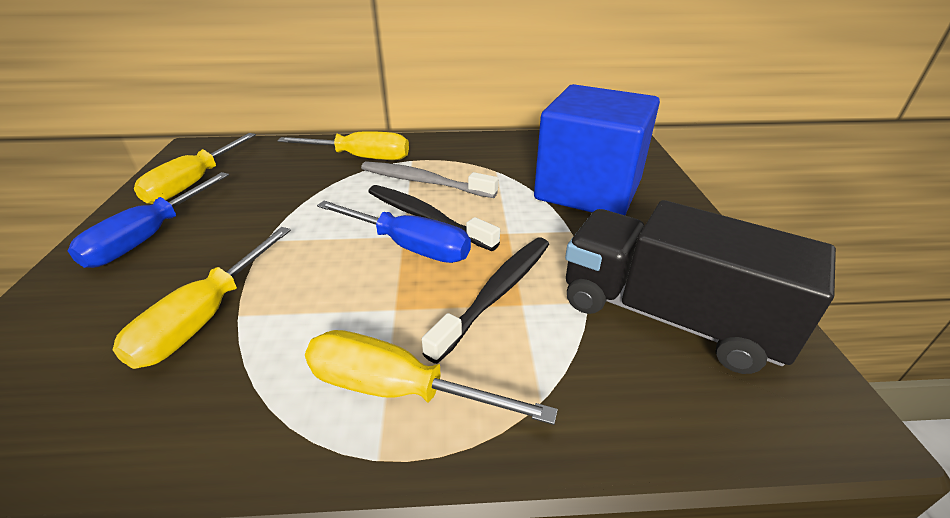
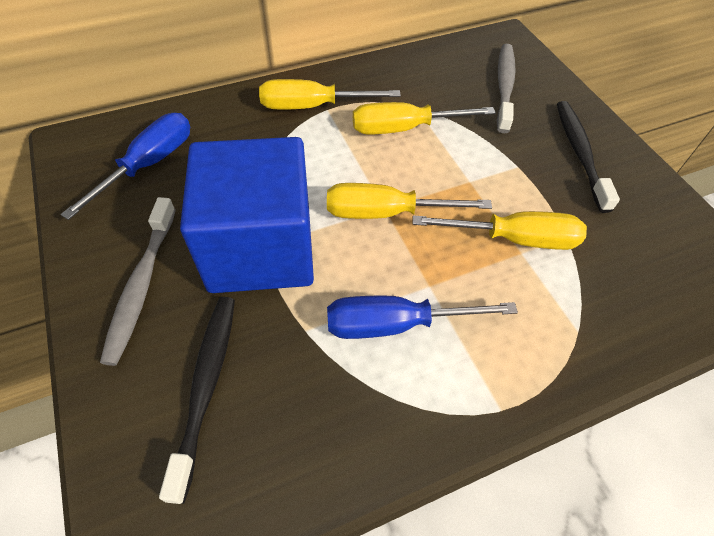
black truck: 1 -> 0
grey toothbrush: 1 -> 2

